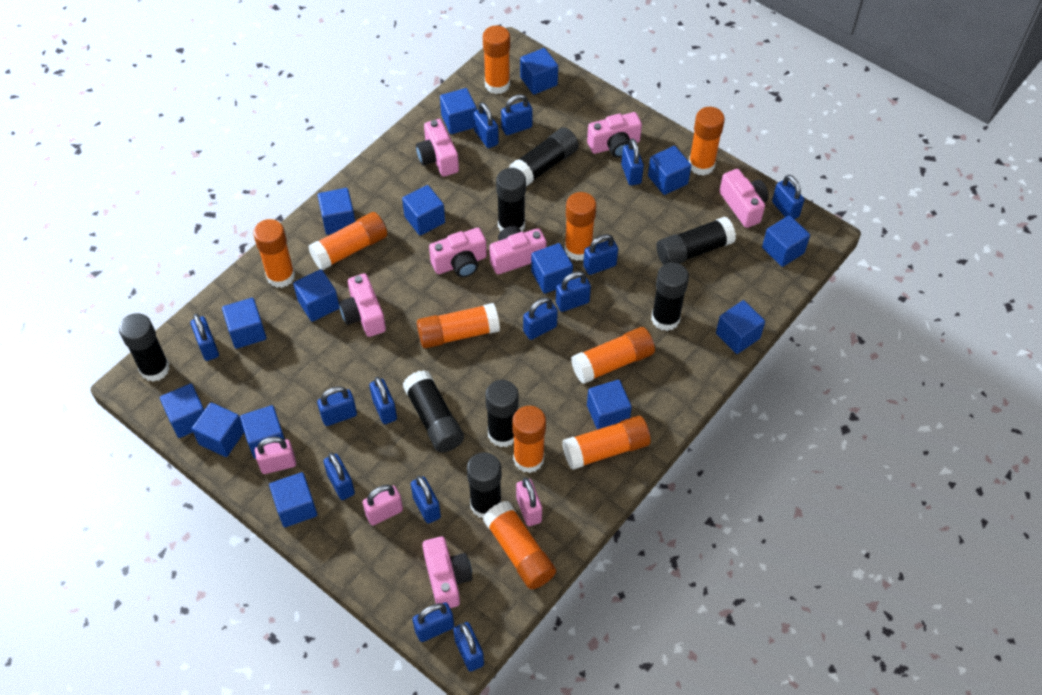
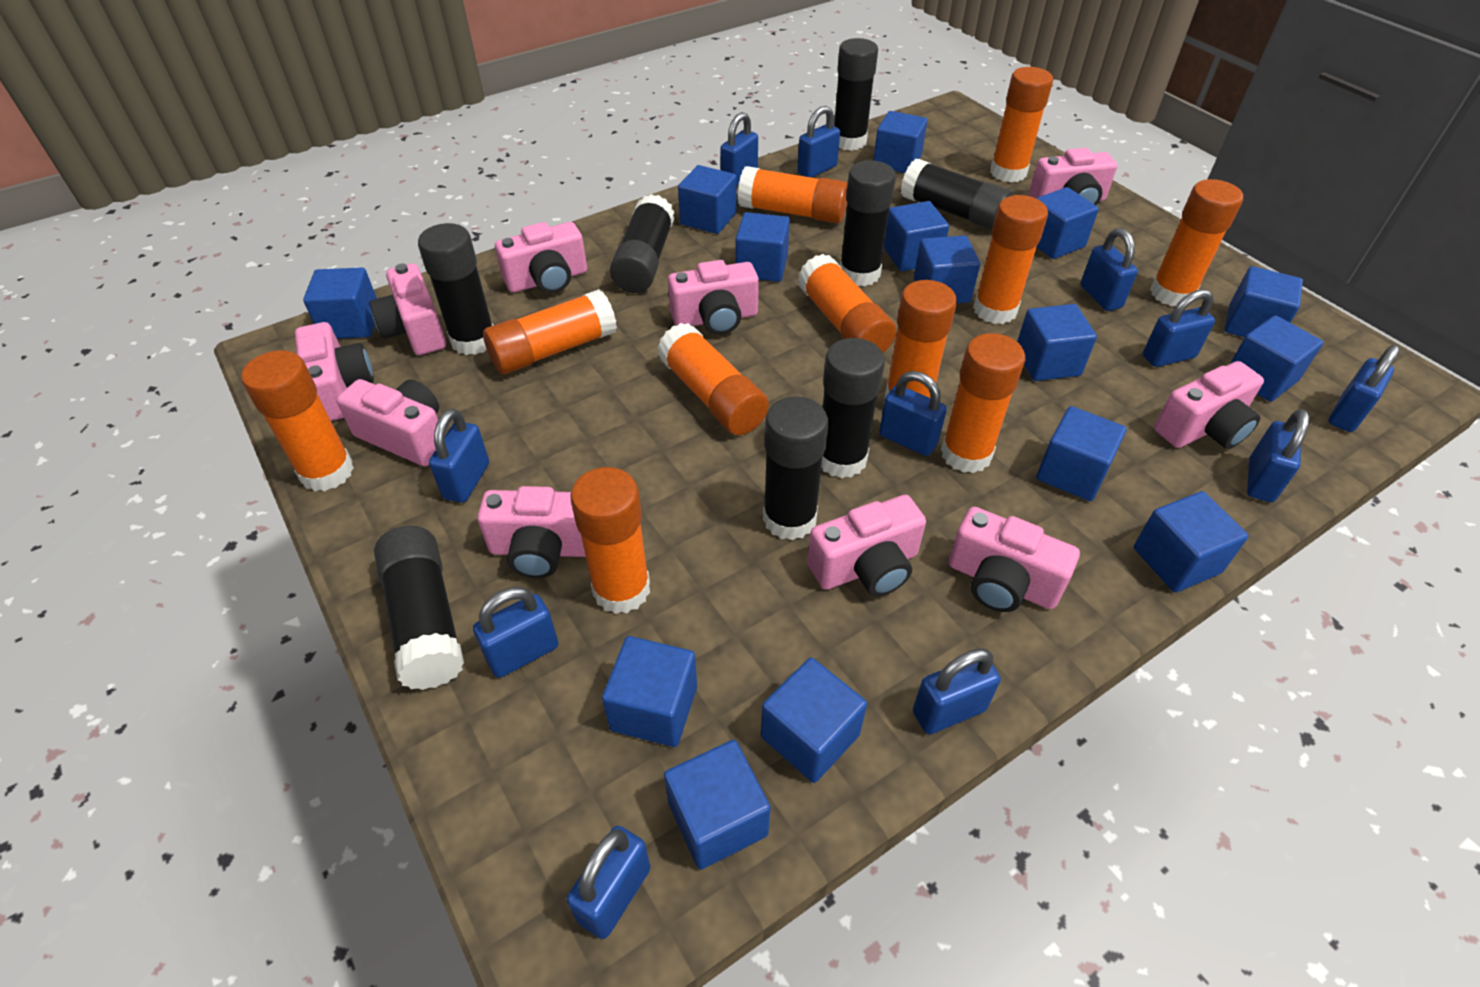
blue padlock: 14 -> 11
orange glue stick: 10 -> 11
pink camera: 7 -> 10
pink padlock: 3 -> 0

